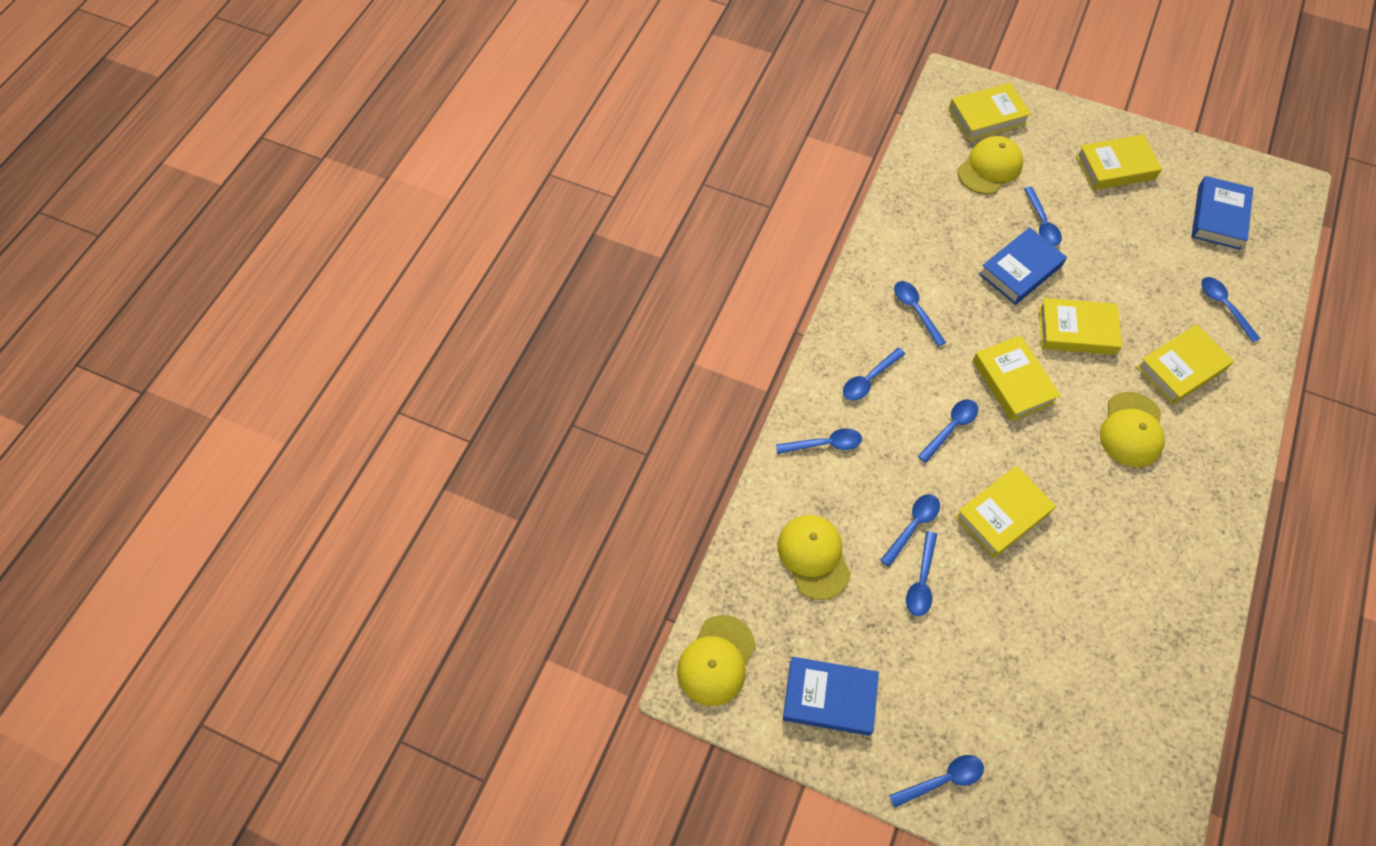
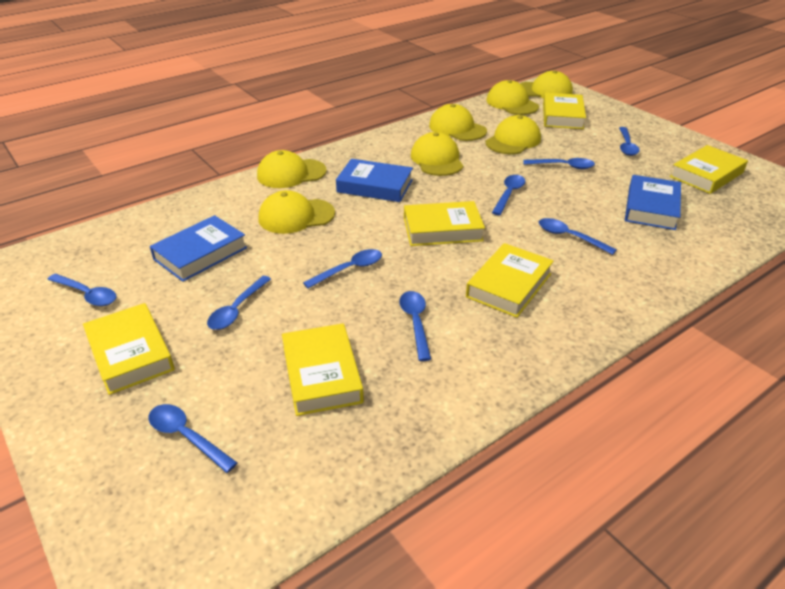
yellow cap: 4 -> 7

